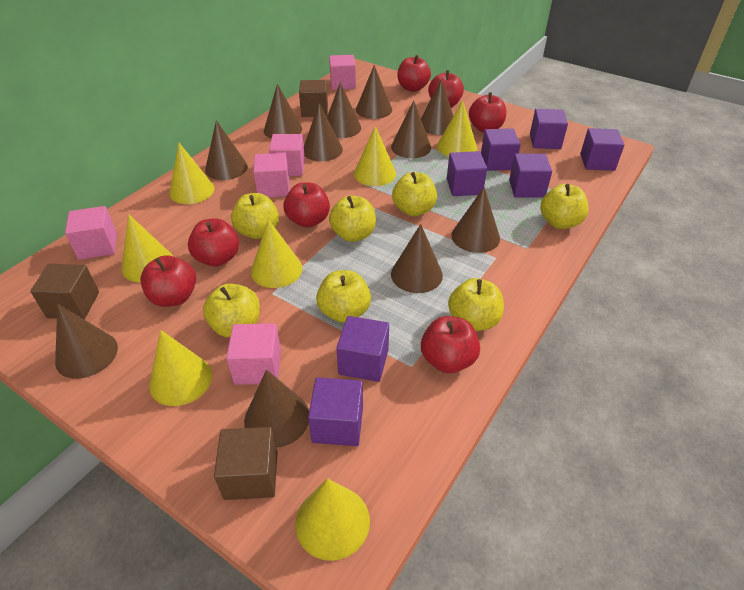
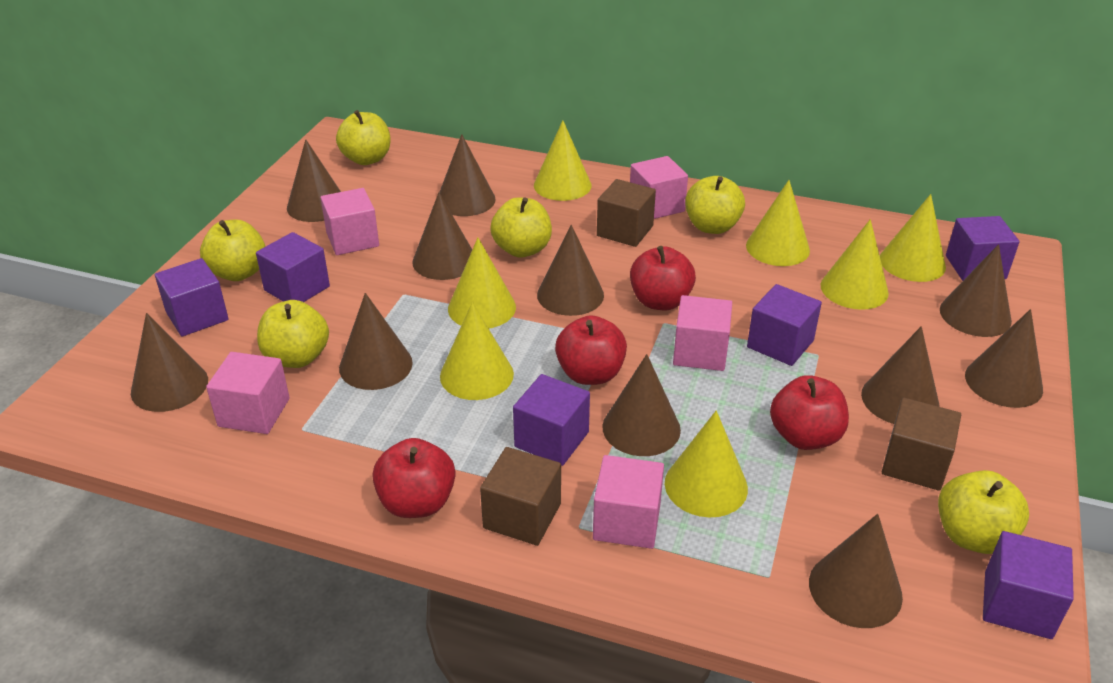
purple cube: 7 -> 6
red apple: 7 -> 4
yellow apple: 7 -> 6

